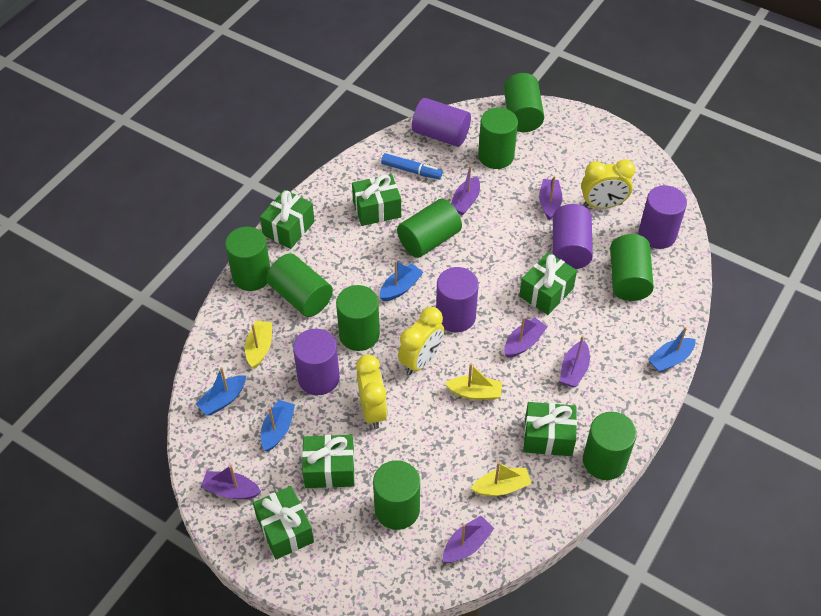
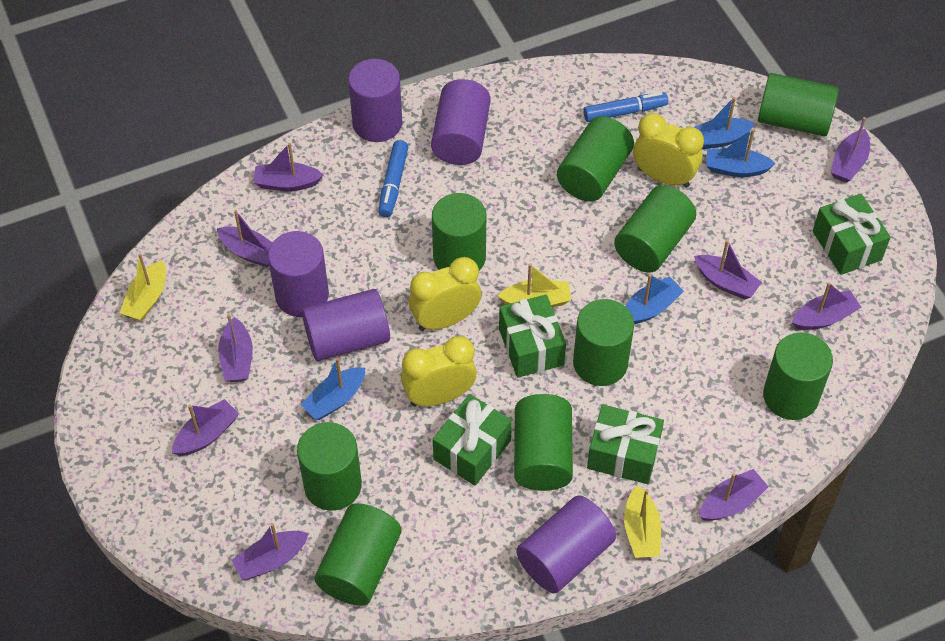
blue marker: 1 -> 2
green gift: 6 -> 4
purple boat: 6 -> 9

